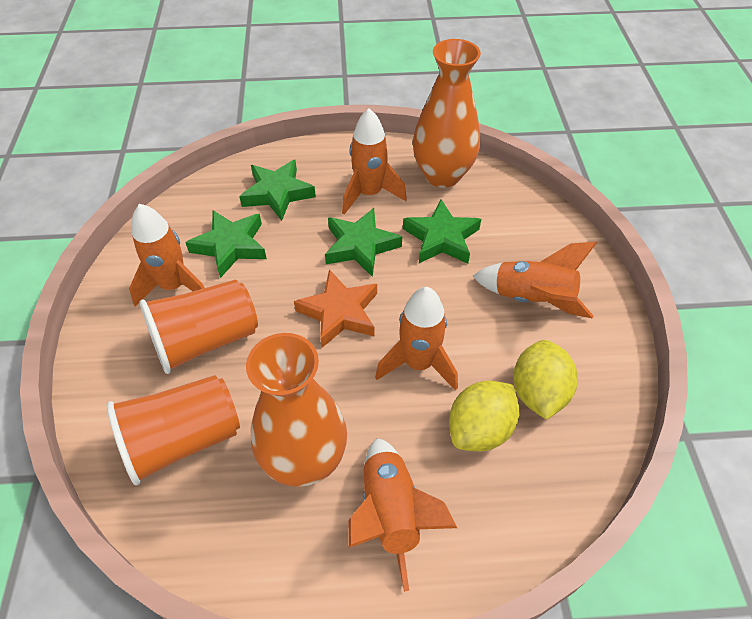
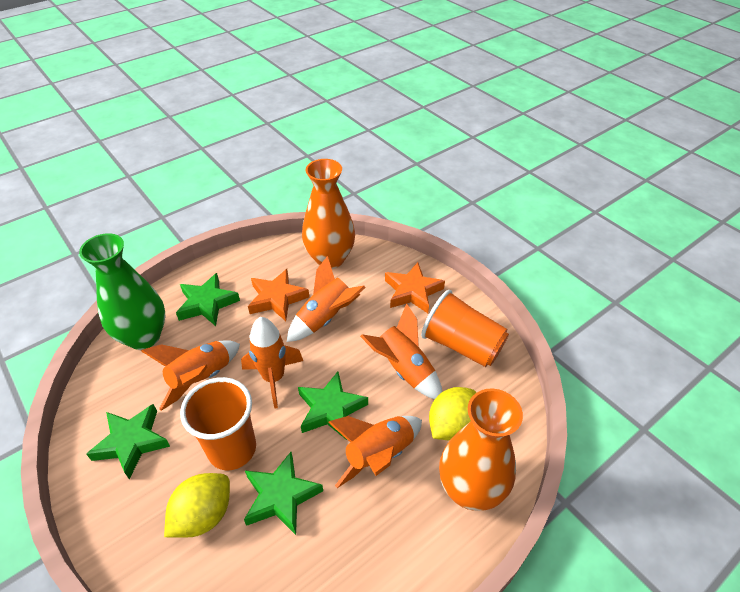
green vase: 0 -> 1
orange star: 1 -> 2

